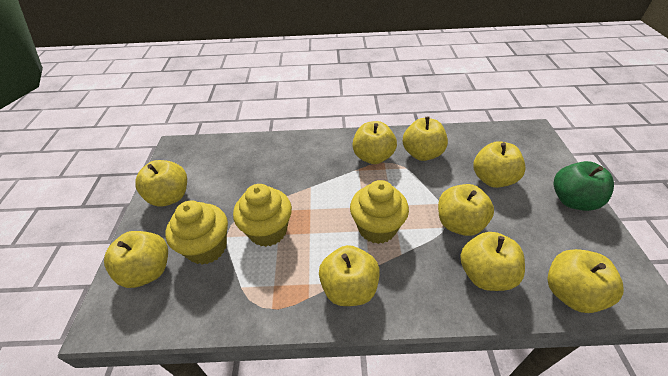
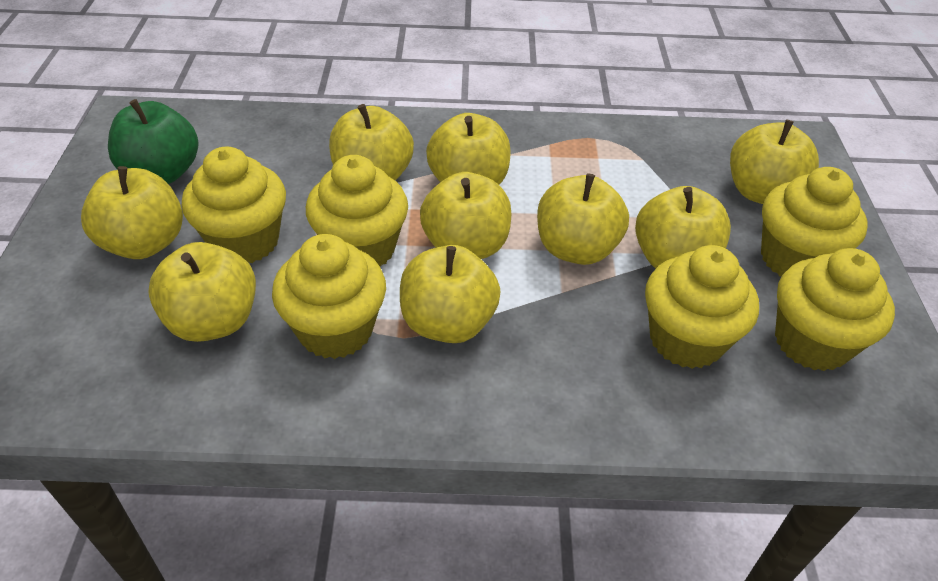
yellow cupcake: 3 -> 6

